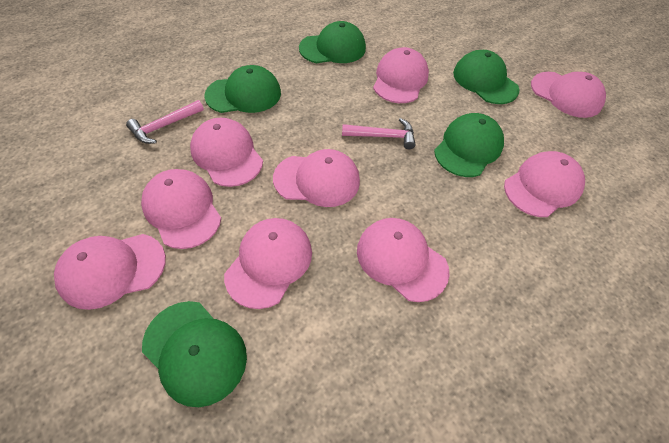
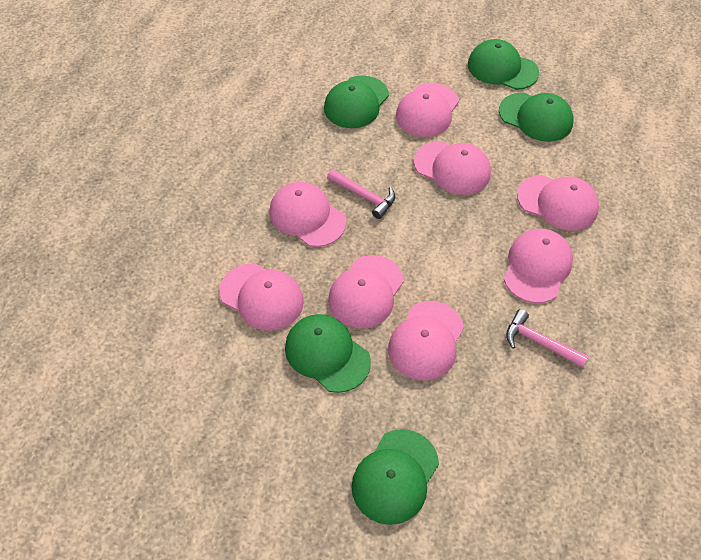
pink cap: 9 -> 8

